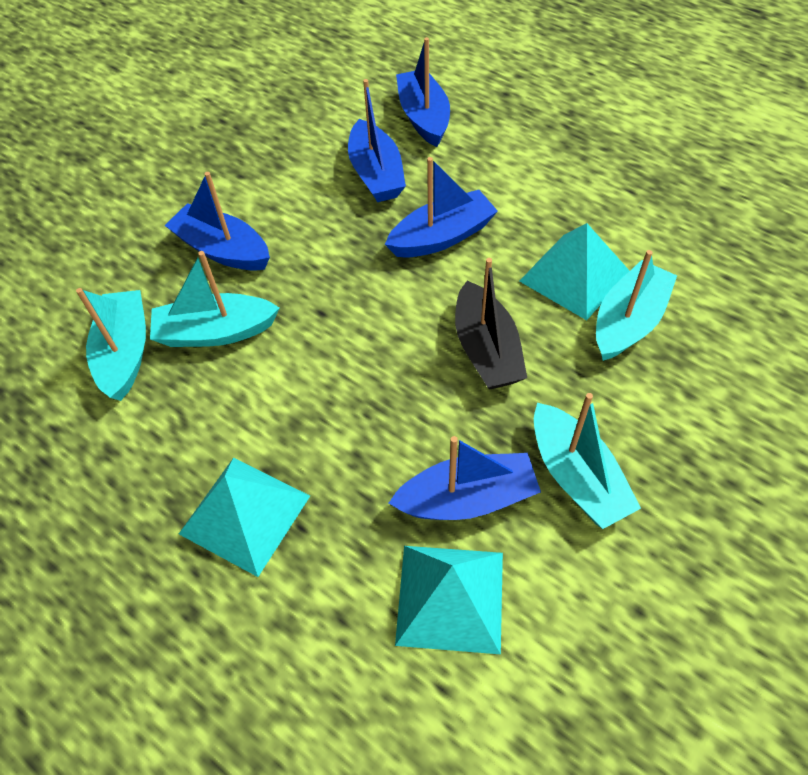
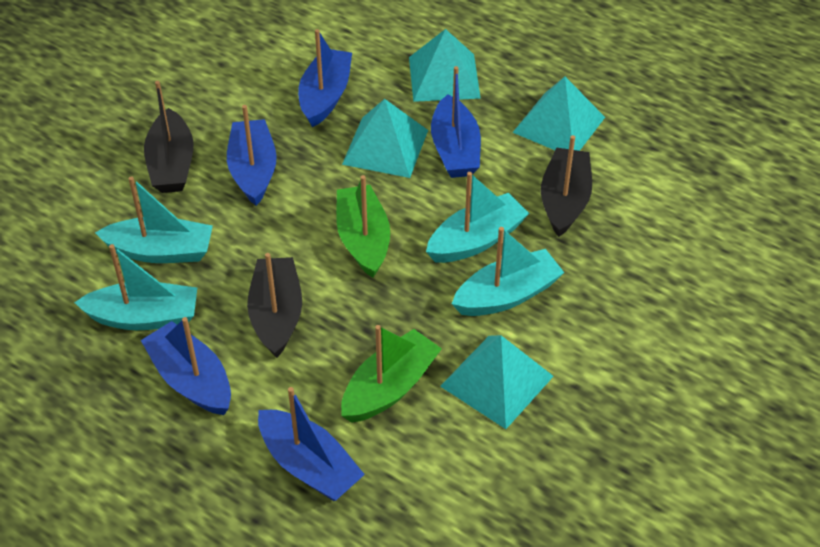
black boat: 1 -> 3
green boat: 0 -> 2
turquoise pyramid: 3 -> 4

